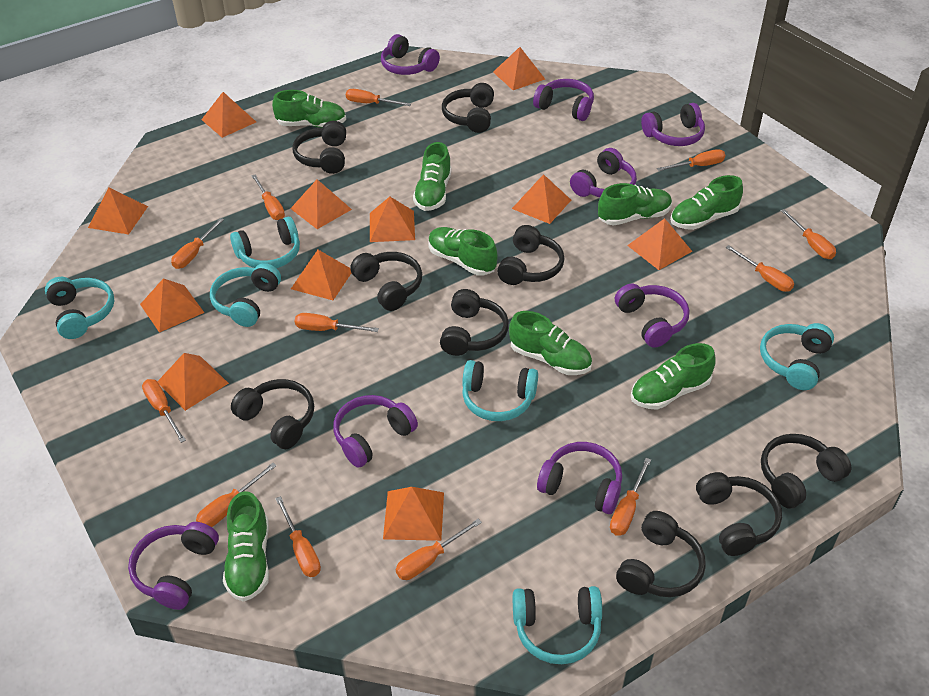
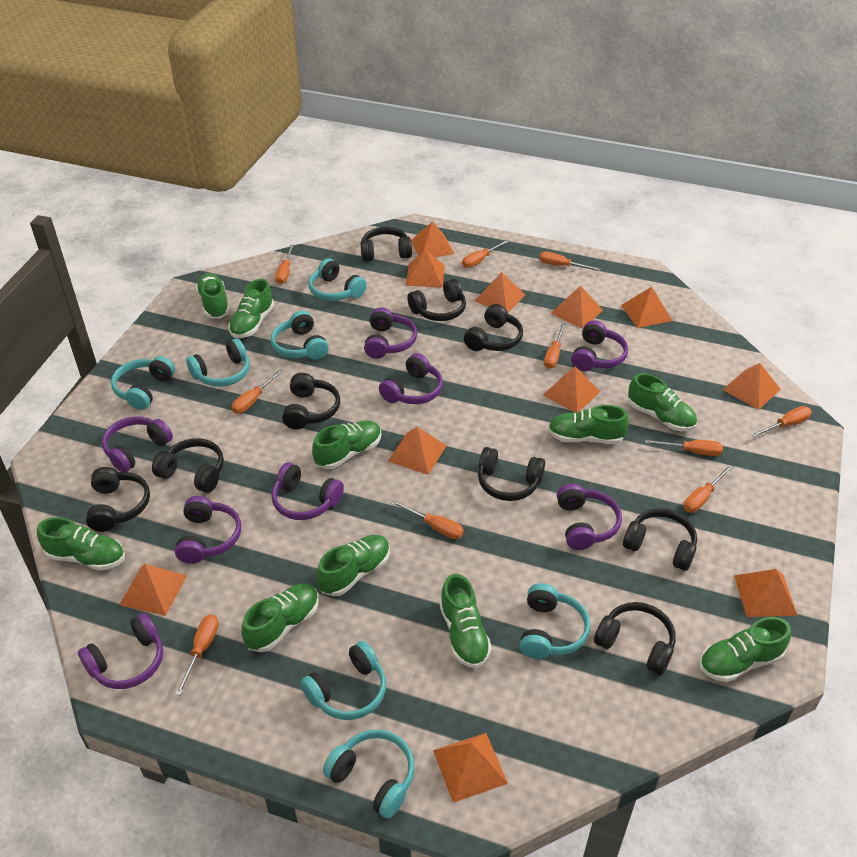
green shoe: 8 -> 10
orange screwdriver: 12 -> 10
turquoise headphones: 6 -> 7

